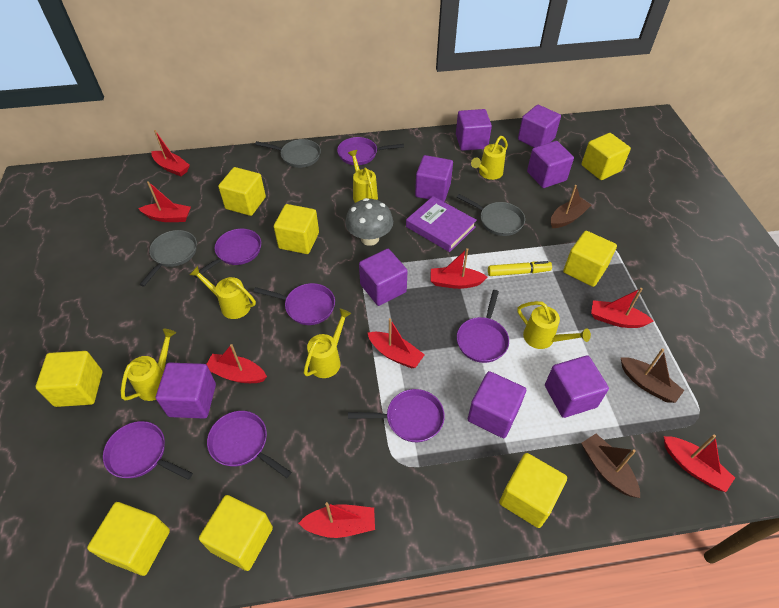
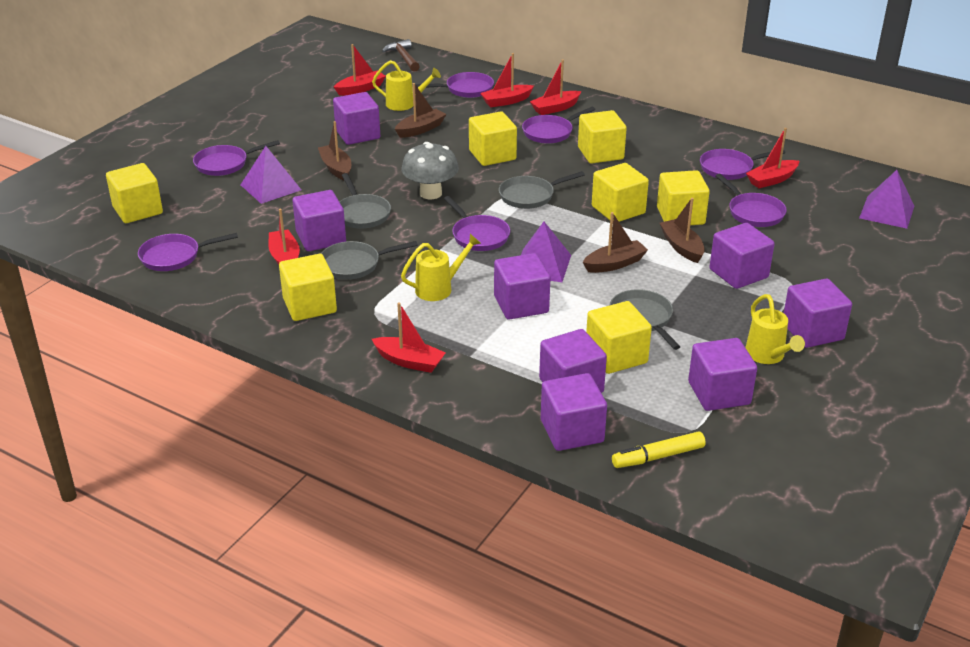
brown boat: 3 -> 4
brown hammer: 0 -> 1
grey pan: 3 -> 4
purple book: 1 -> 0
purple pyramid: 0 -> 3
red boat: 8 -> 6
yellow cube: 8 -> 7
yellow watering can: 6 -> 3

